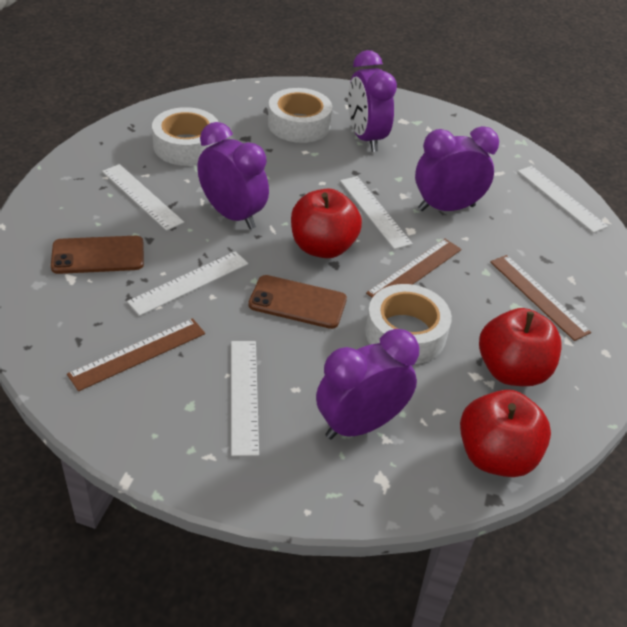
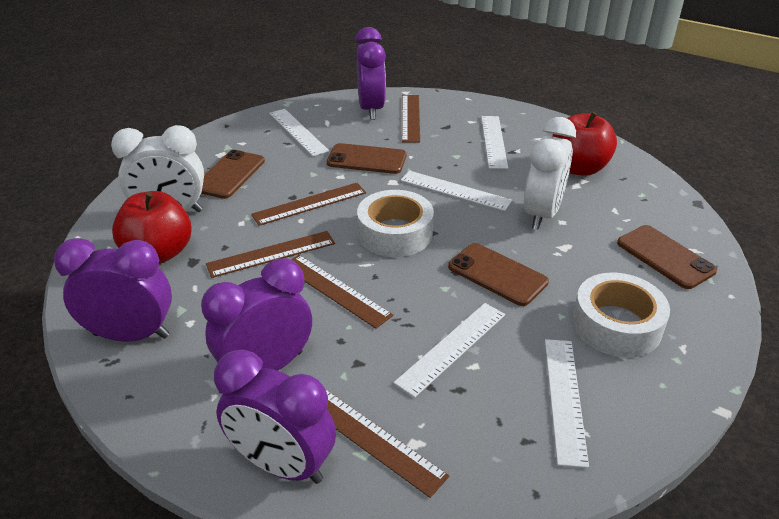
brown phone: 2 -> 4
brown ruler: 3 -> 5
red apple: 3 -> 2
white clock: 0 -> 2
white tape: 3 -> 2

